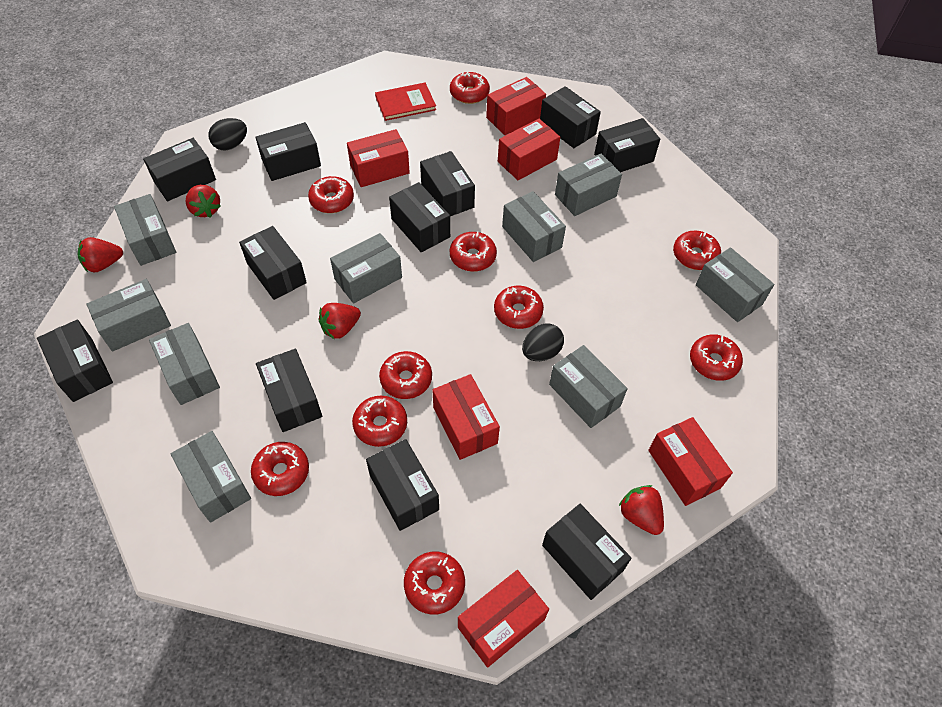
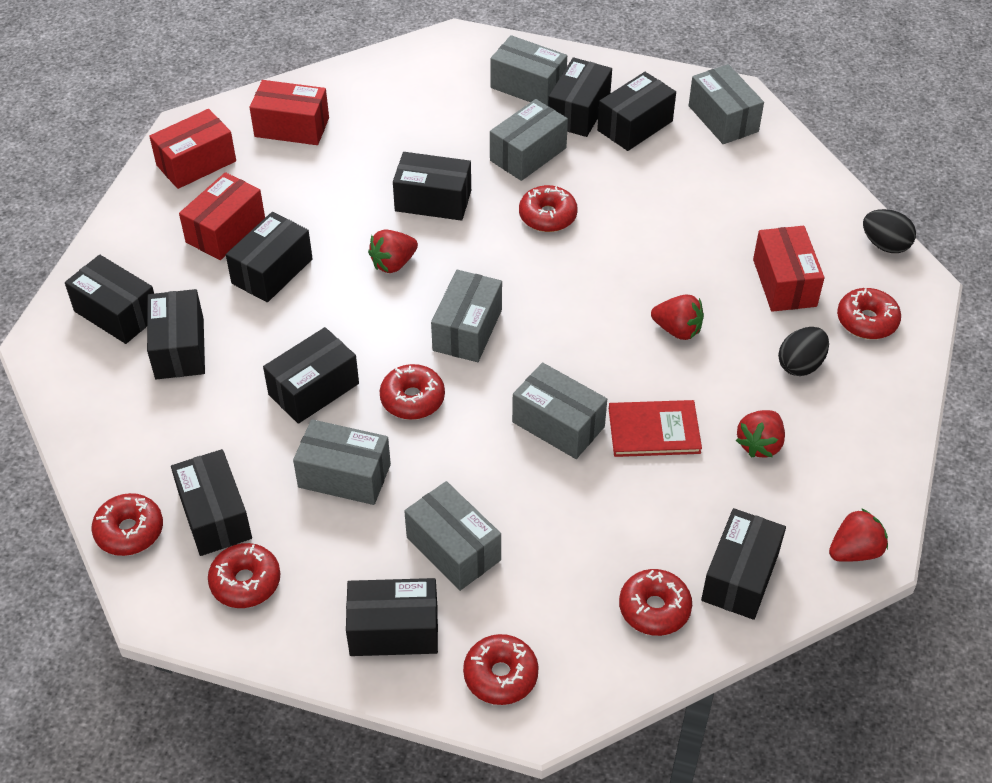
black box: 11 -> 10
grey box: 9 -> 7
red box: 6 -> 4
red donut: 10 -> 7

